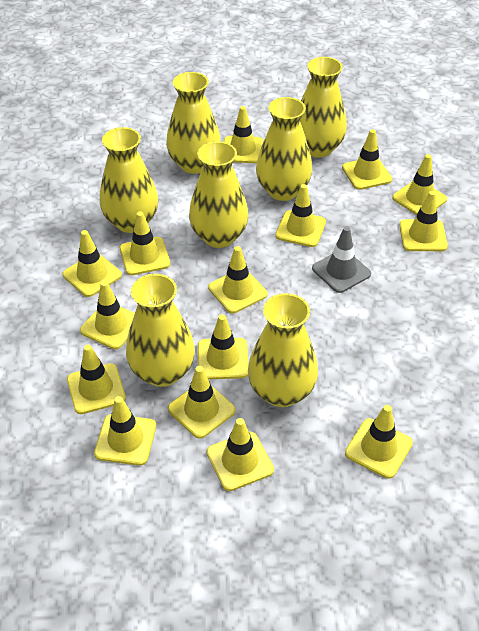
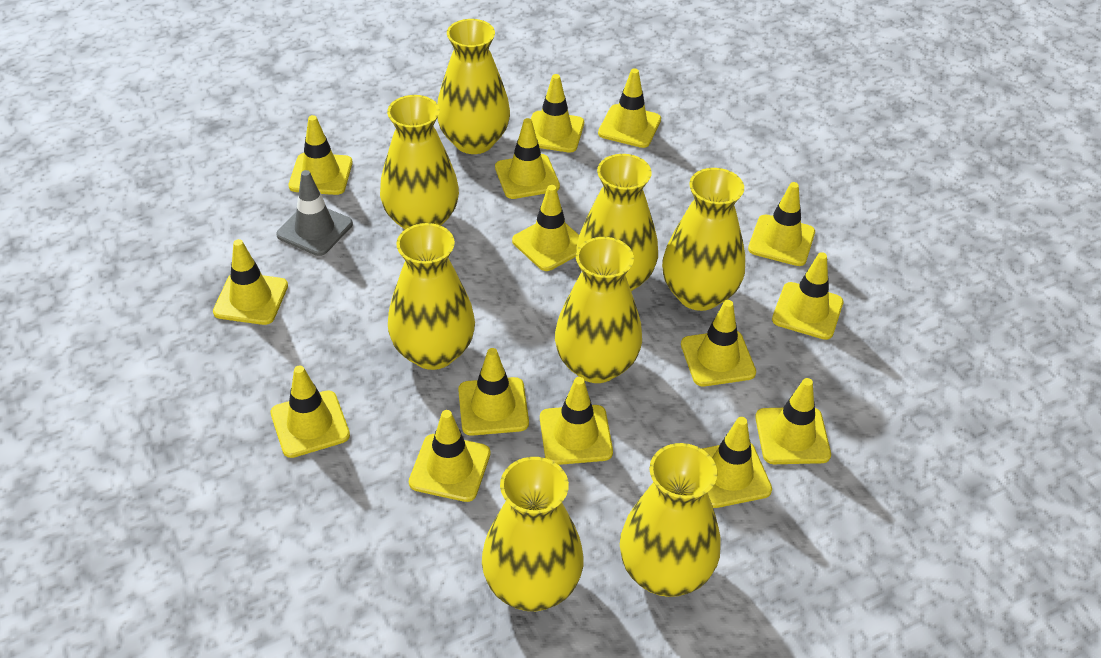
yellow vase: 7 -> 8

